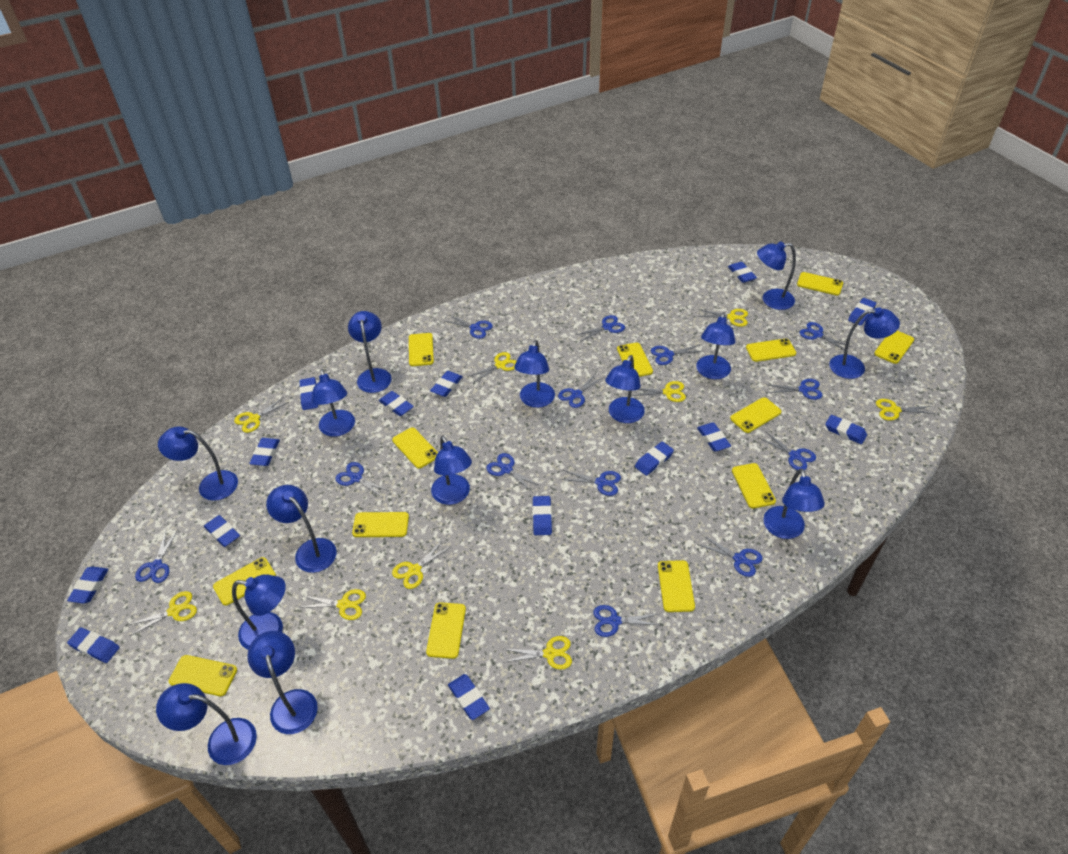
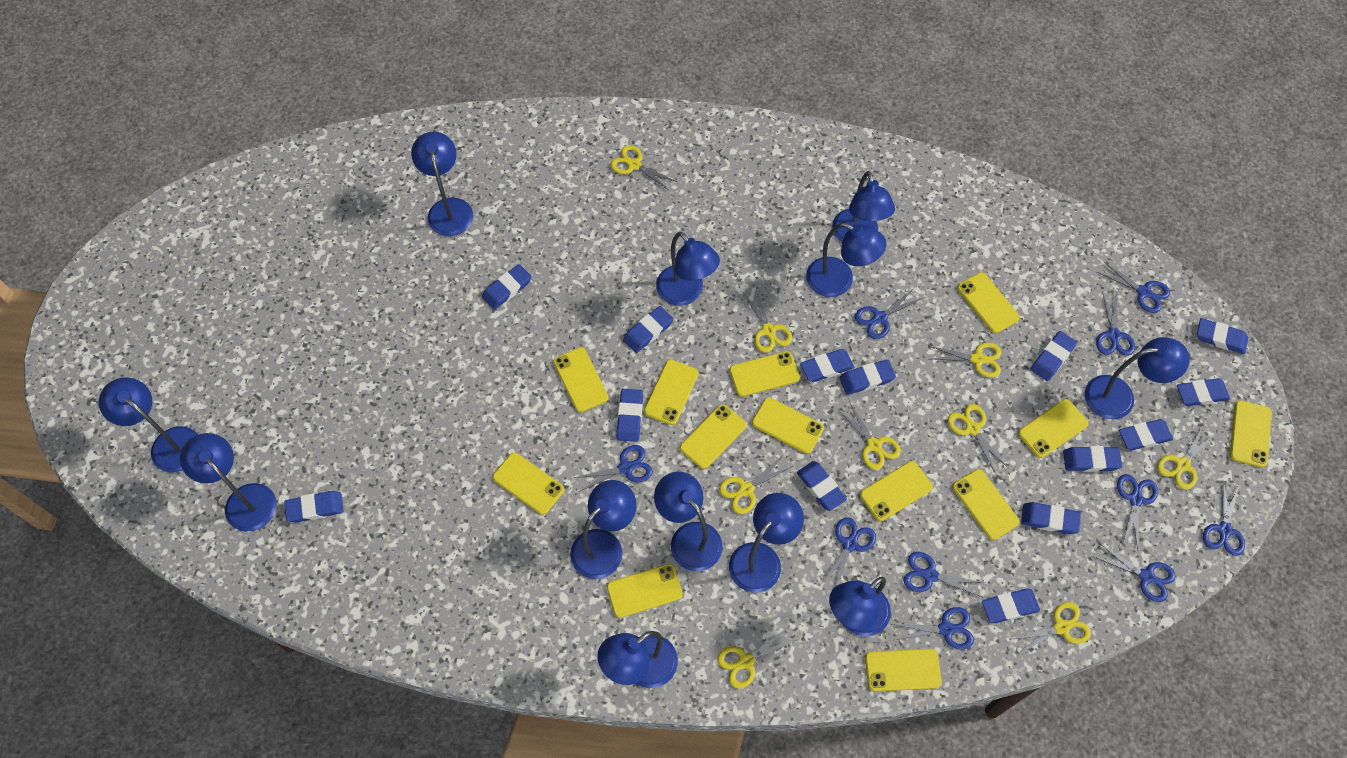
blue lamp: 14 -> 12
blue scissors: 13 -> 10

